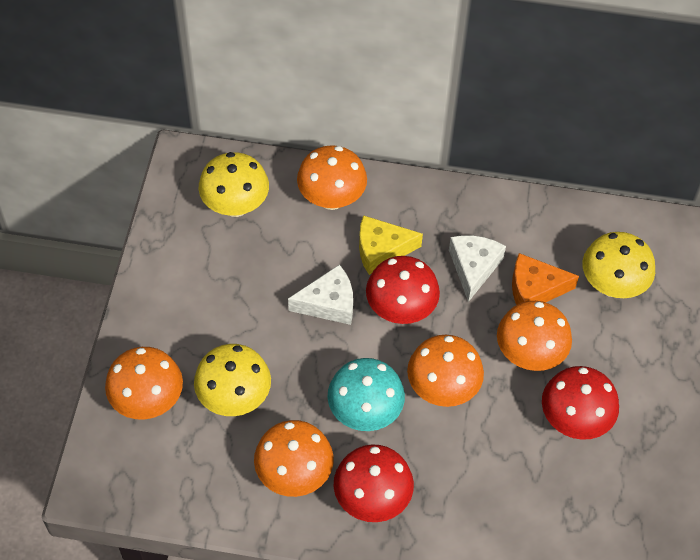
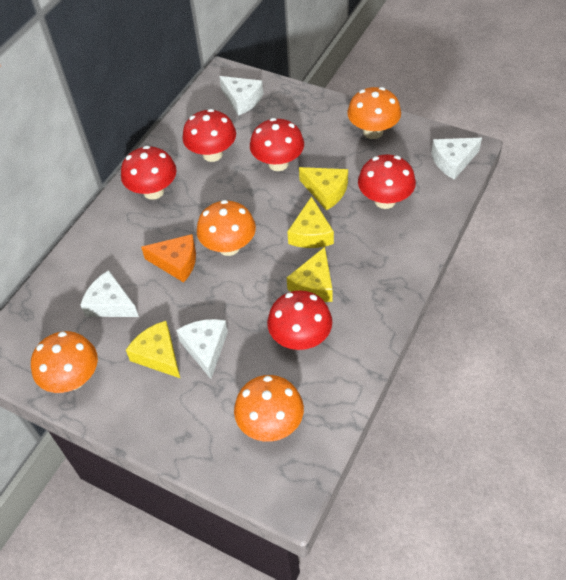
orange mushroom: 5 -> 4
red mushroom: 3 -> 5
turquoise mushroom: 1 -> 0
white cheese: 2 -> 4
yellow cheese: 1 -> 4
yellow mushroom: 3 -> 0

